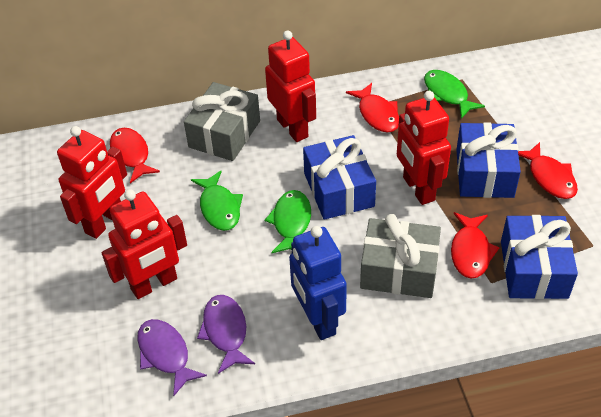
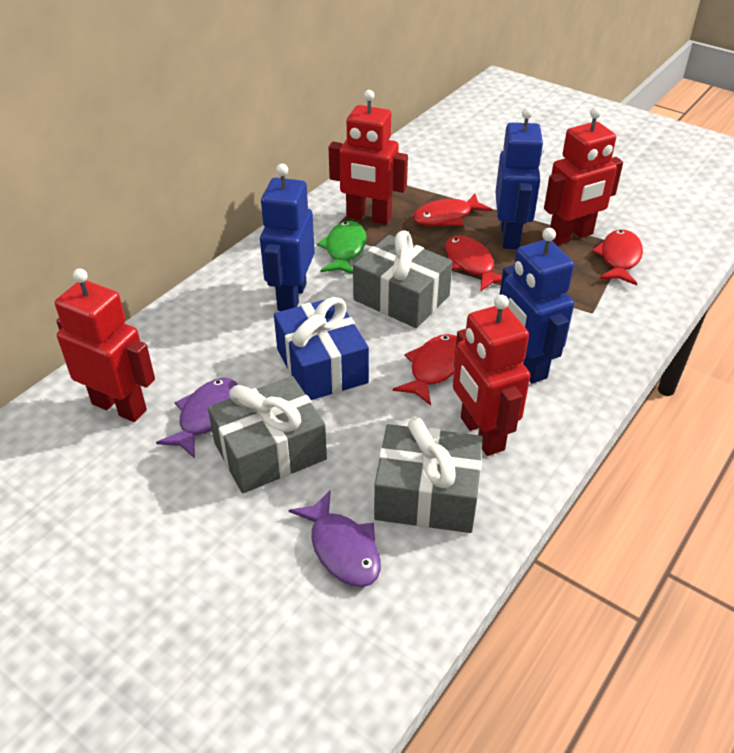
blue gift: 3 -> 1
blue robot: 1 -> 3
green fish: 3 -> 1
grey gift: 2 -> 3

